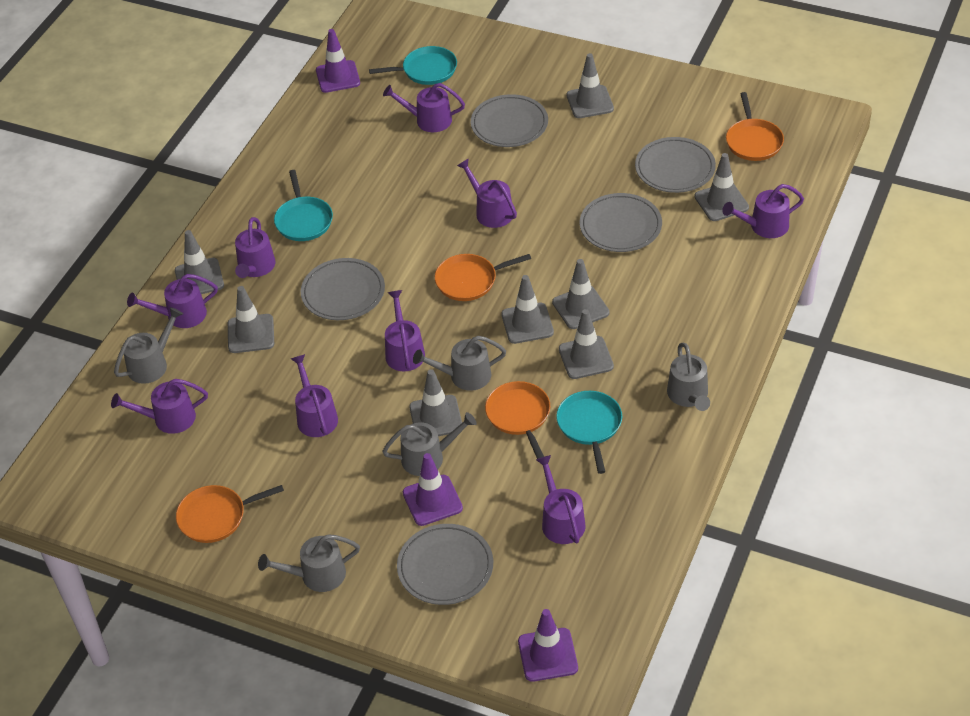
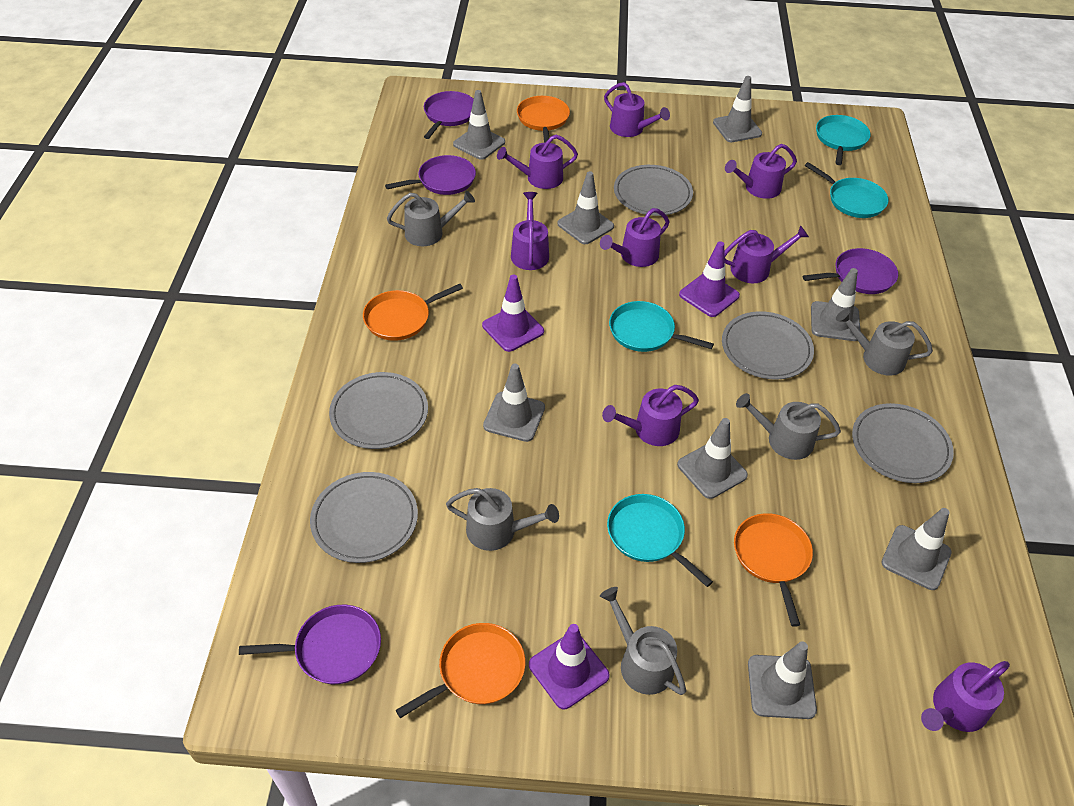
purple pan: 0 -> 4
purple watering can: 9 -> 8
turquoise pan: 3 -> 4

